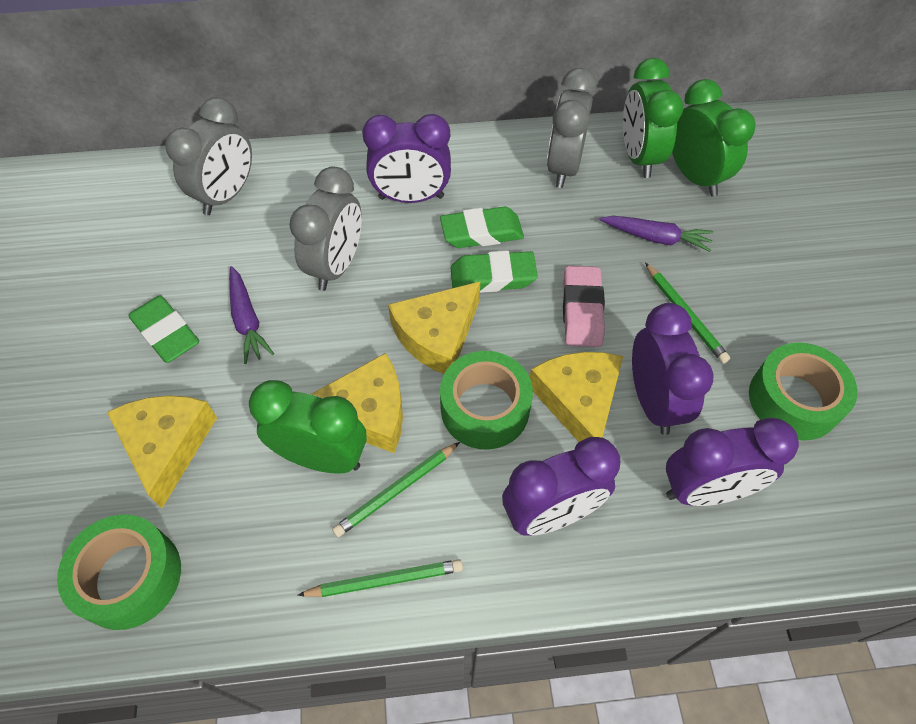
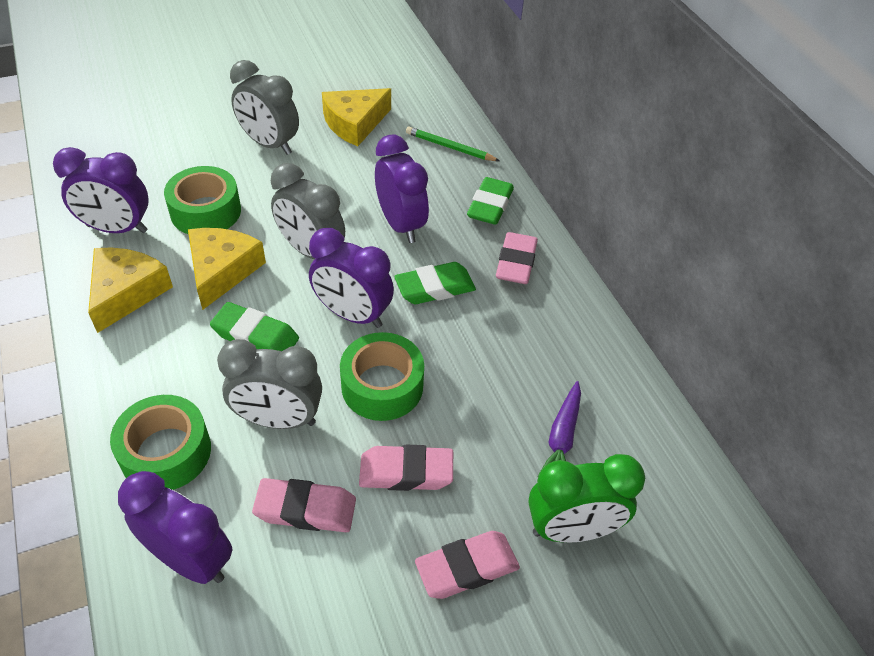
green clock: 3 -> 1
green pencil: 3 -> 1
pink eraser: 1 -> 4
purple carrot: 2 -> 1
yellow cheese: 4 -> 3

